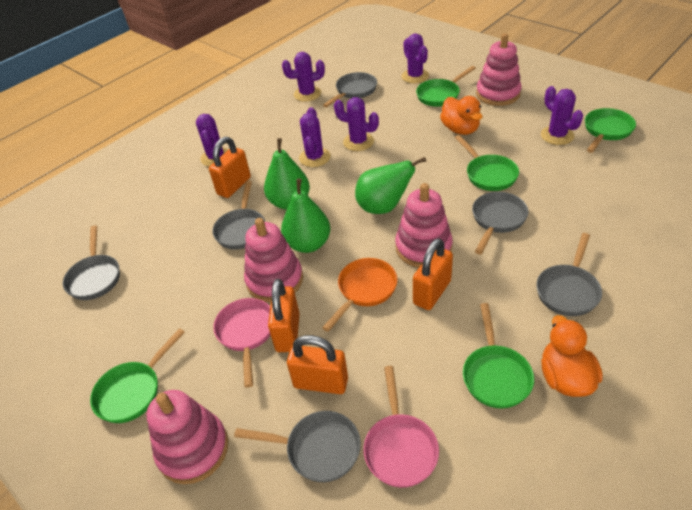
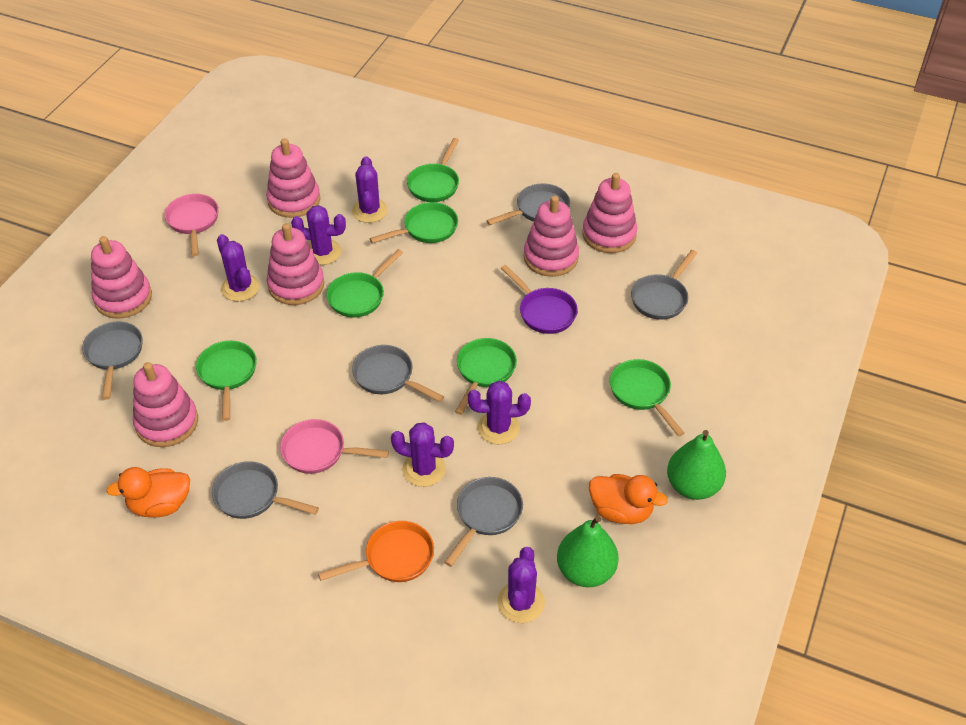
green pan: 5 -> 6
green pear: 3 -> 2
orange padlock: 4 -> 0
pink stacking toy: 4 -> 6
purple pan: 0 -> 1

